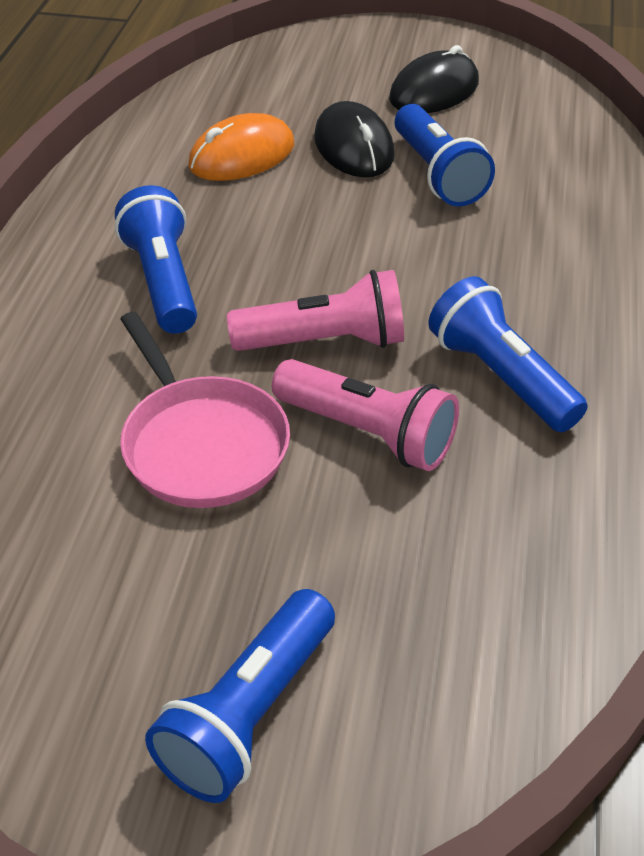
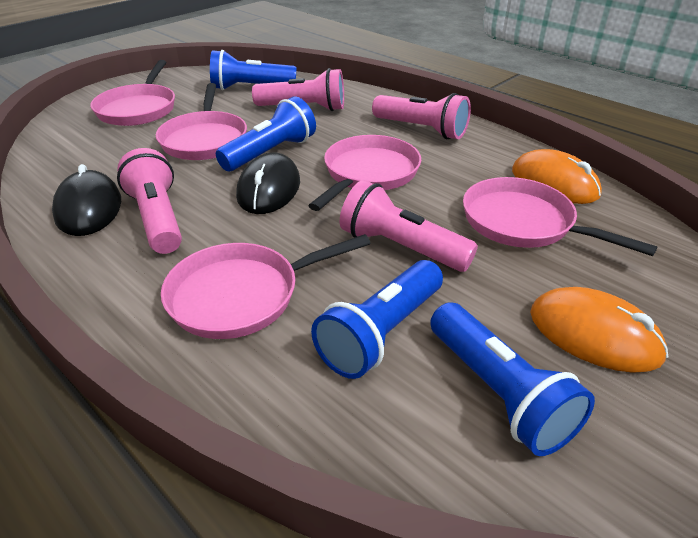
orange mouse: 1 -> 2
pink flashlight: 2 -> 4
pink pan: 1 -> 5

